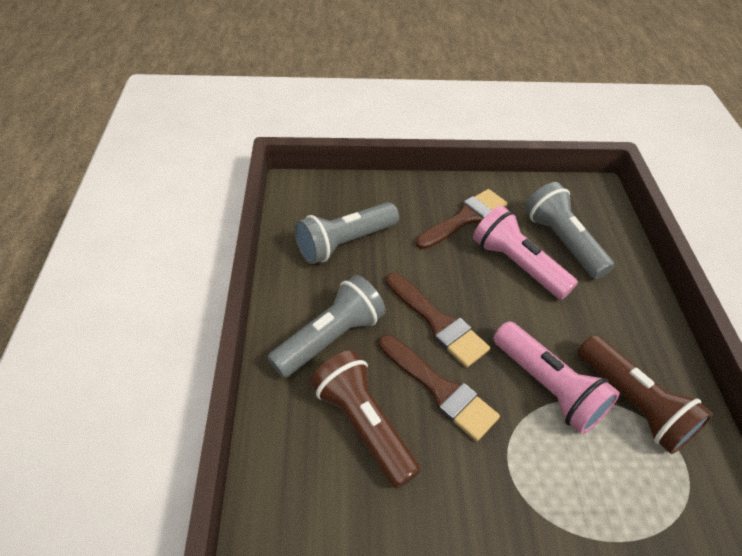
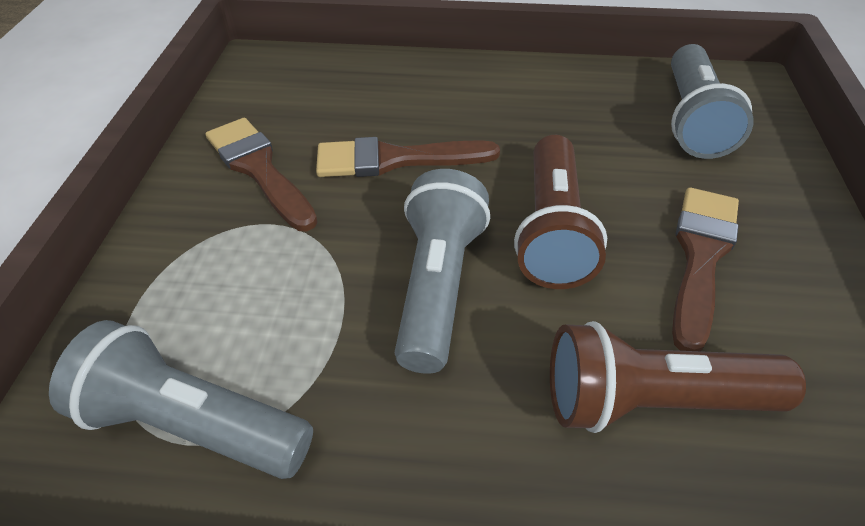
pink flashlight: 2 -> 0

